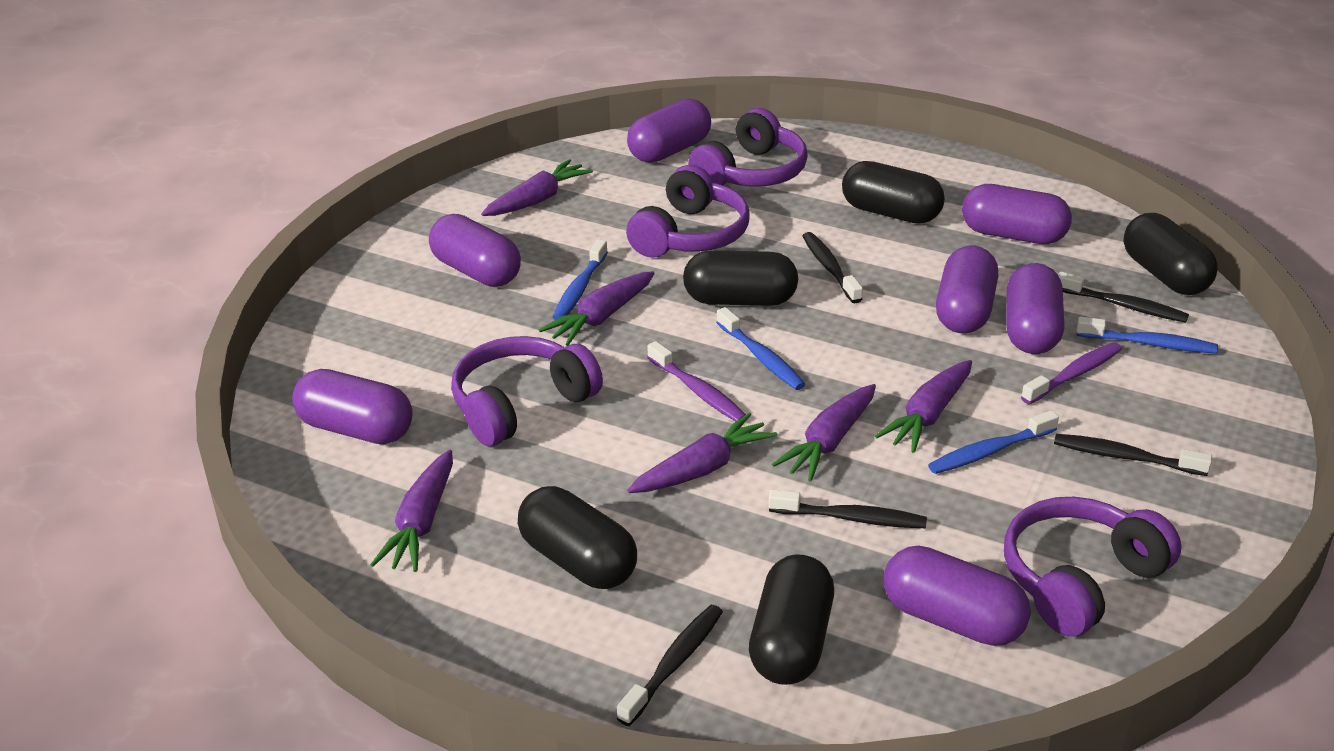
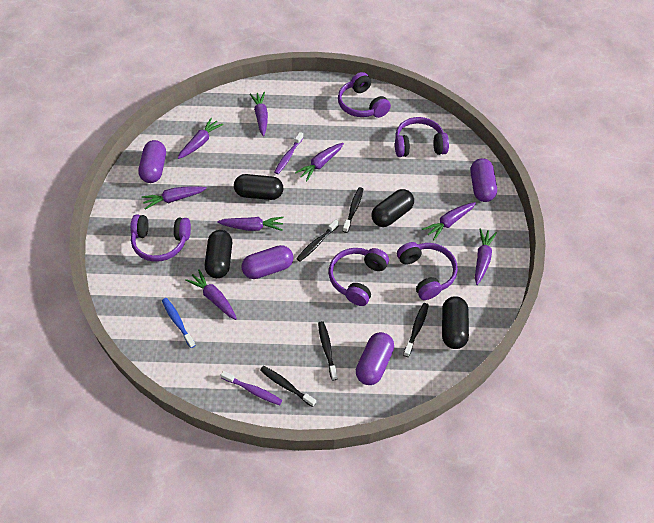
black capsule: 5 -> 4
blue toothbrush: 4 -> 1
purple capsule: 7 -> 4
purple carrot: 6 -> 8
purple headphones: 4 -> 5

